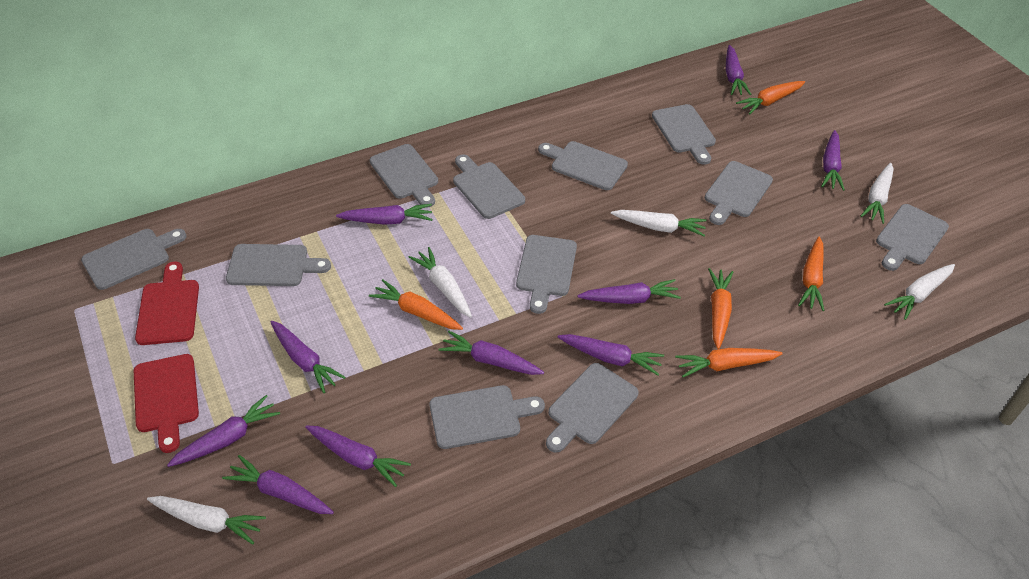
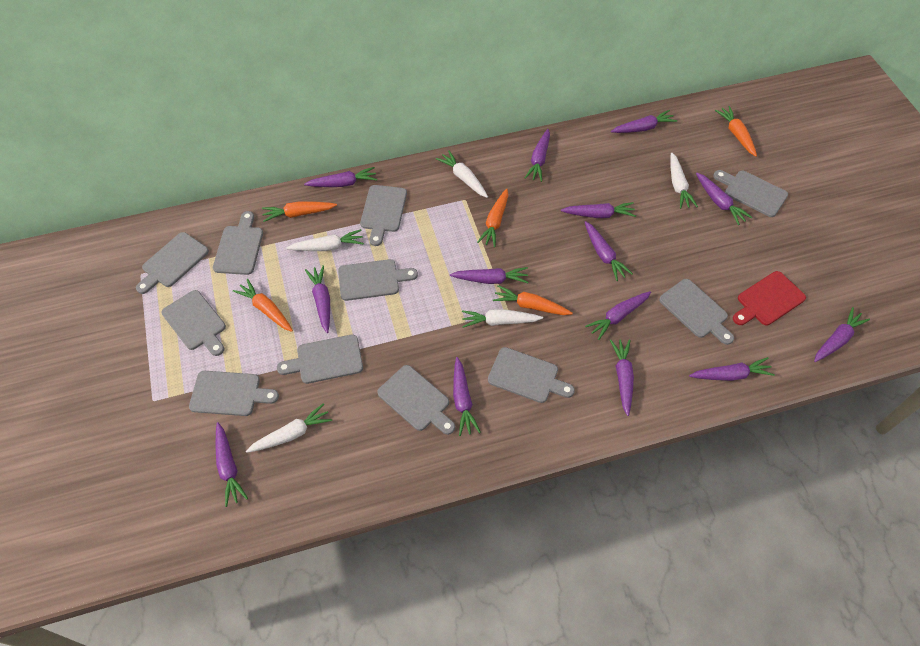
purple carrot: 10 -> 14
red cutting board: 2 -> 1

